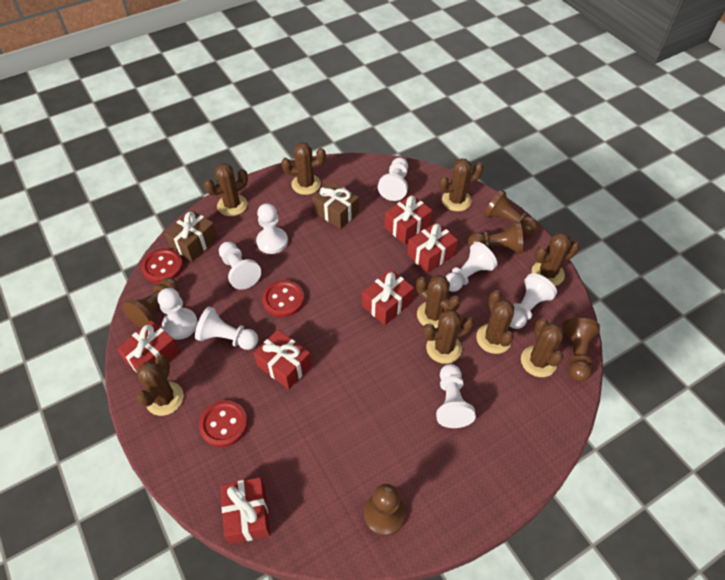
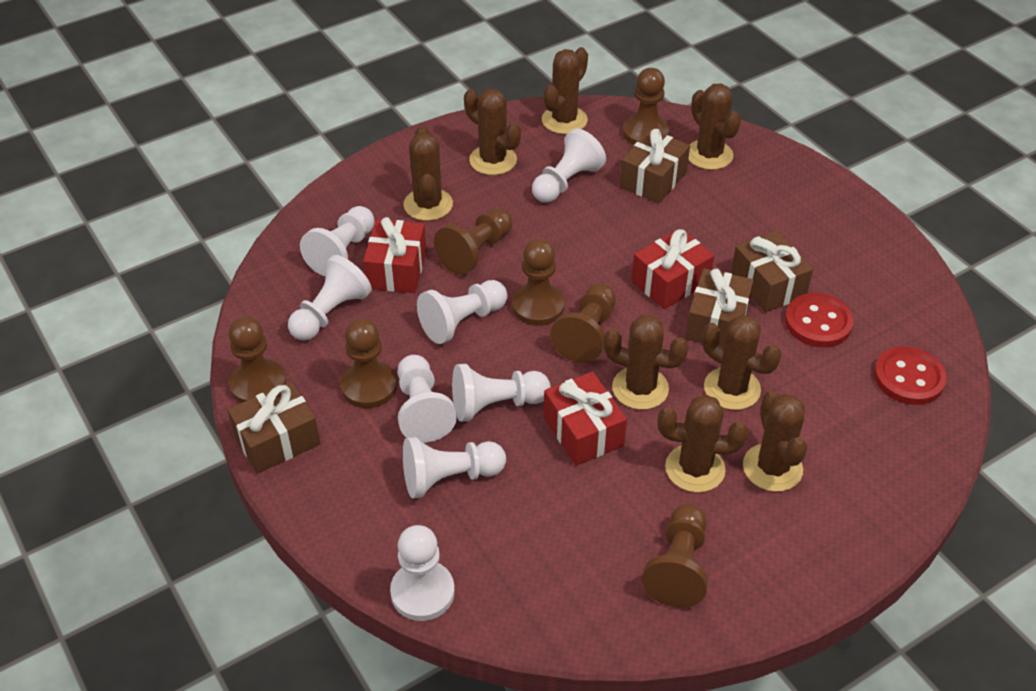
brown cactus: 9 -> 8
brown gift: 2 -> 4
brown pawn: 5 -> 7
red button: 3 -> 2
red gift: 6 -> 3

